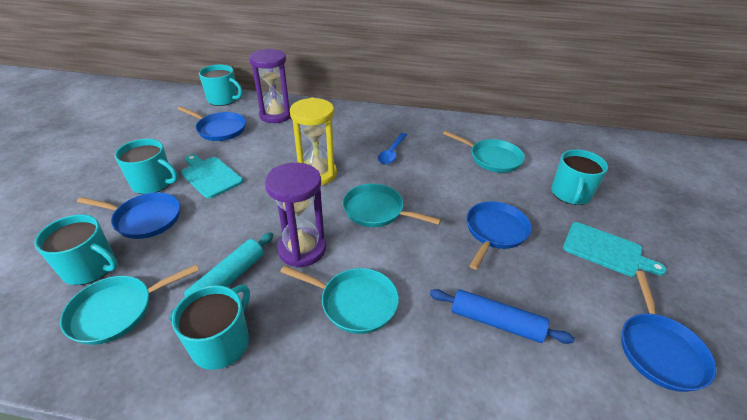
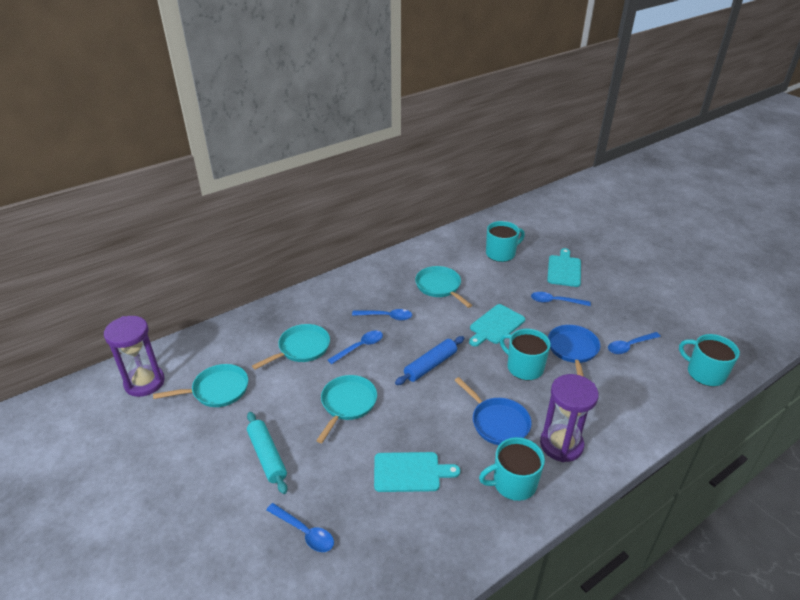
blue pan: 4 -> 2
blue spoon: 1 -> 5
turquoise cutting board: 2 -> 3
turquoise mug: 5 -> 4
yellow hourglass: 1 -> 0

